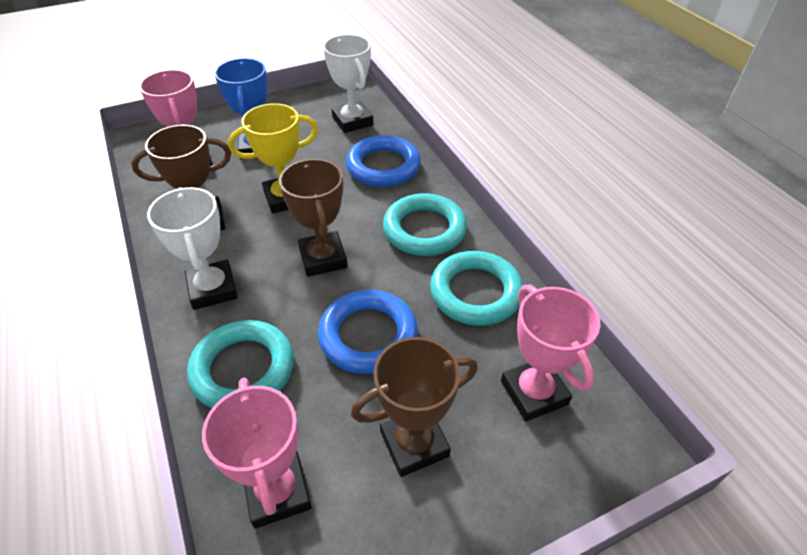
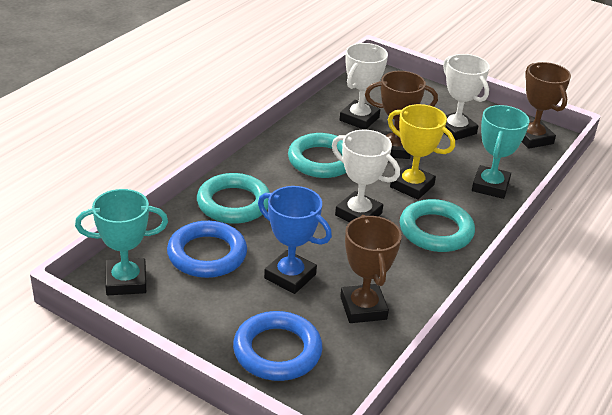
pink trophy: 3 -> 0
turquoise trophy: 0 -> 2
white trophy: 2 -> 3

